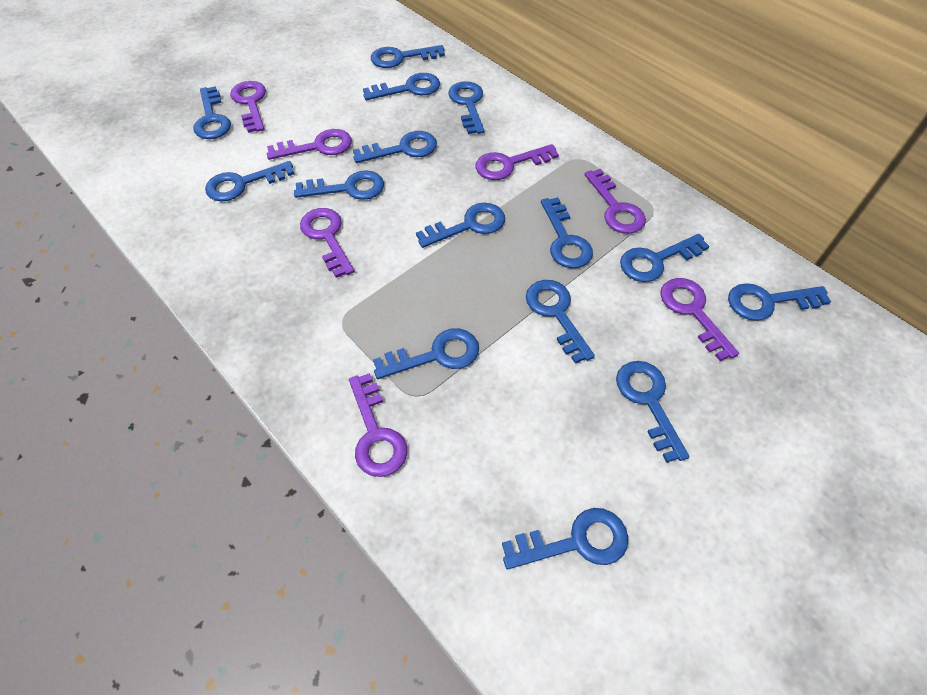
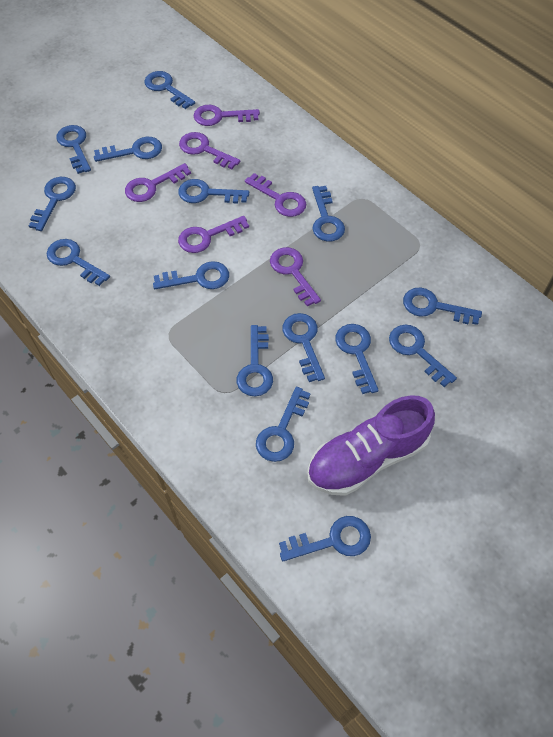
purple key: 7 -> 6
purple shoe: 0 -> 1

